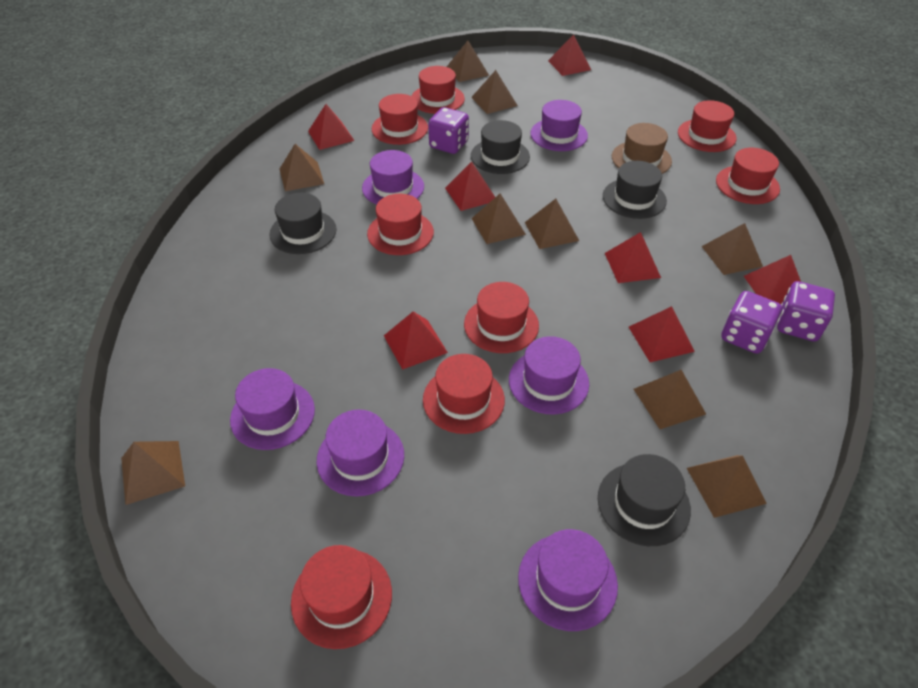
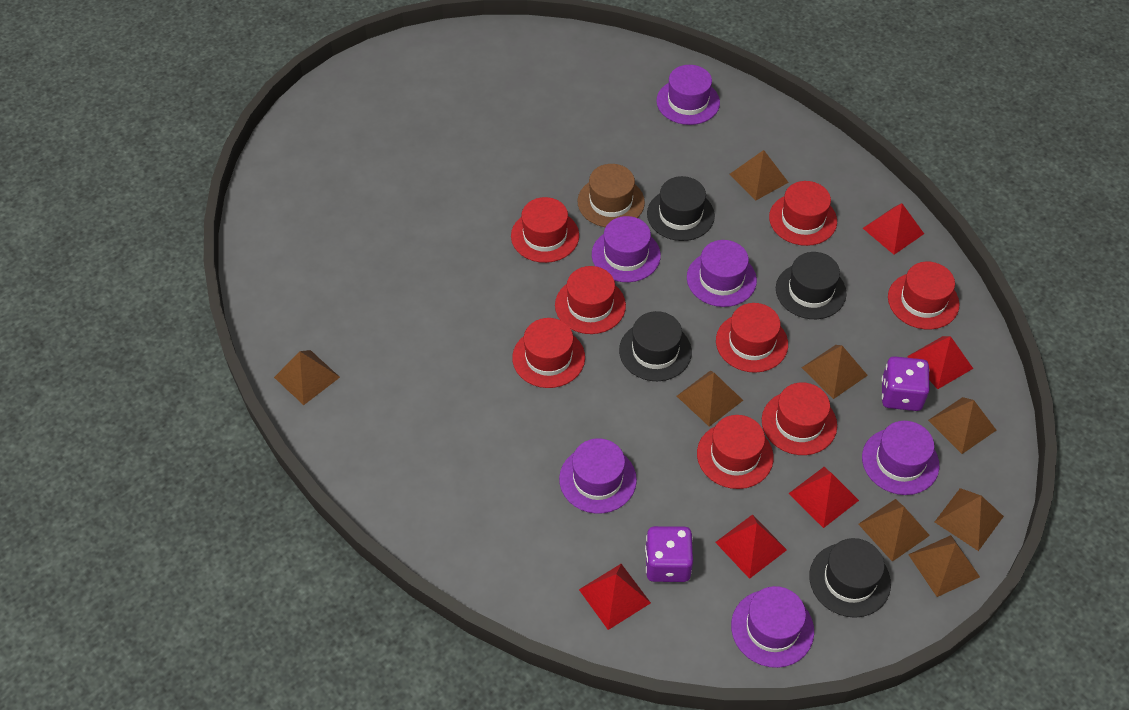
brown pyramid: 9 -> 8
purple dice: 3 -> 2
red pyramid: 7 -> 5

